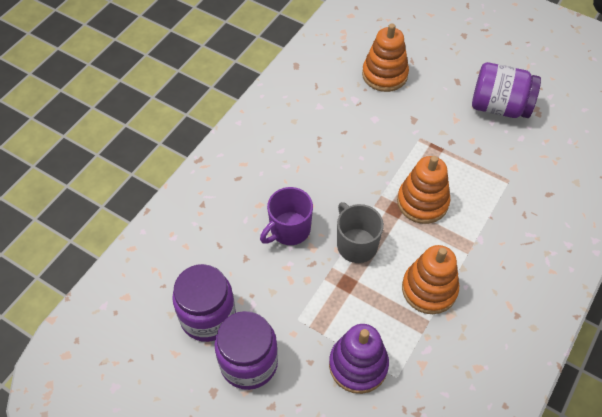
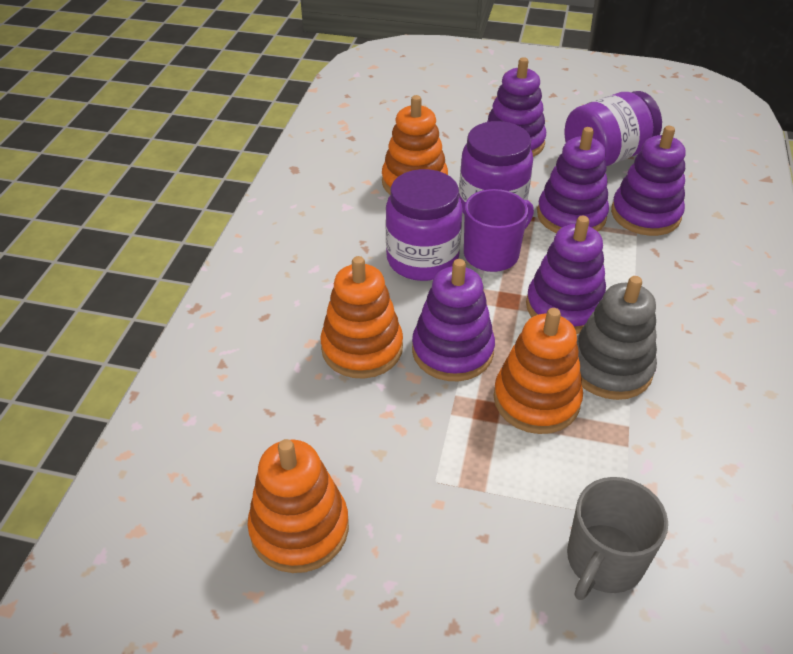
grey stacking toy: 0 -> 1
orange stacking toy: 3 -> 4
purple stacking toy: 1 -> 5

